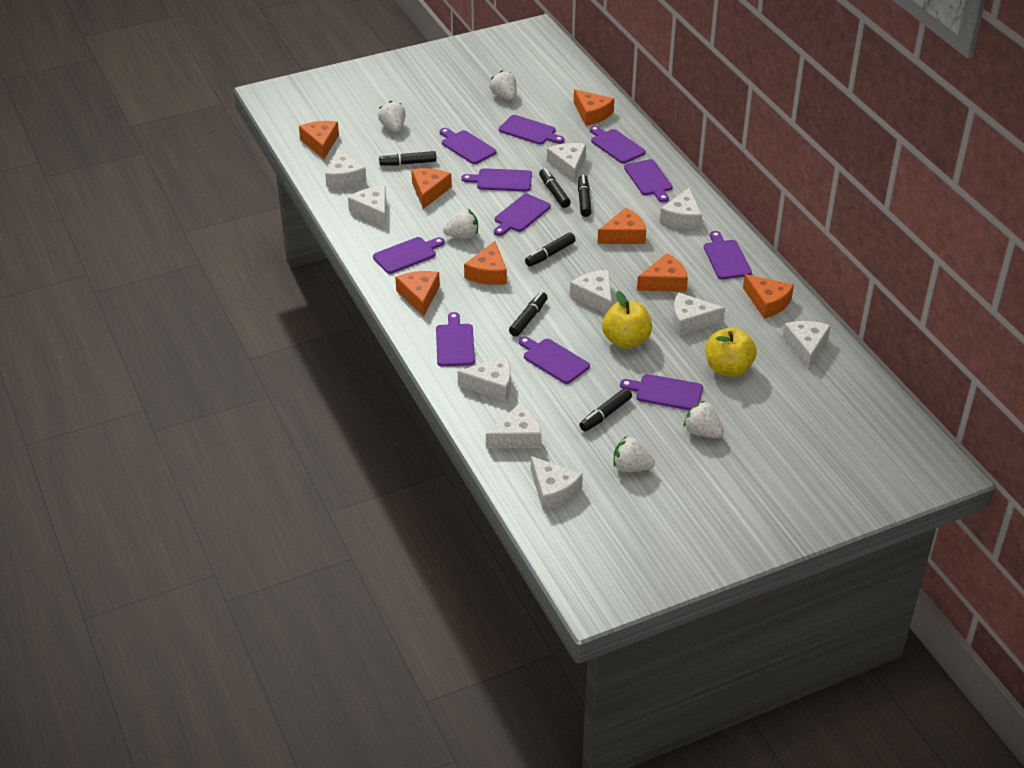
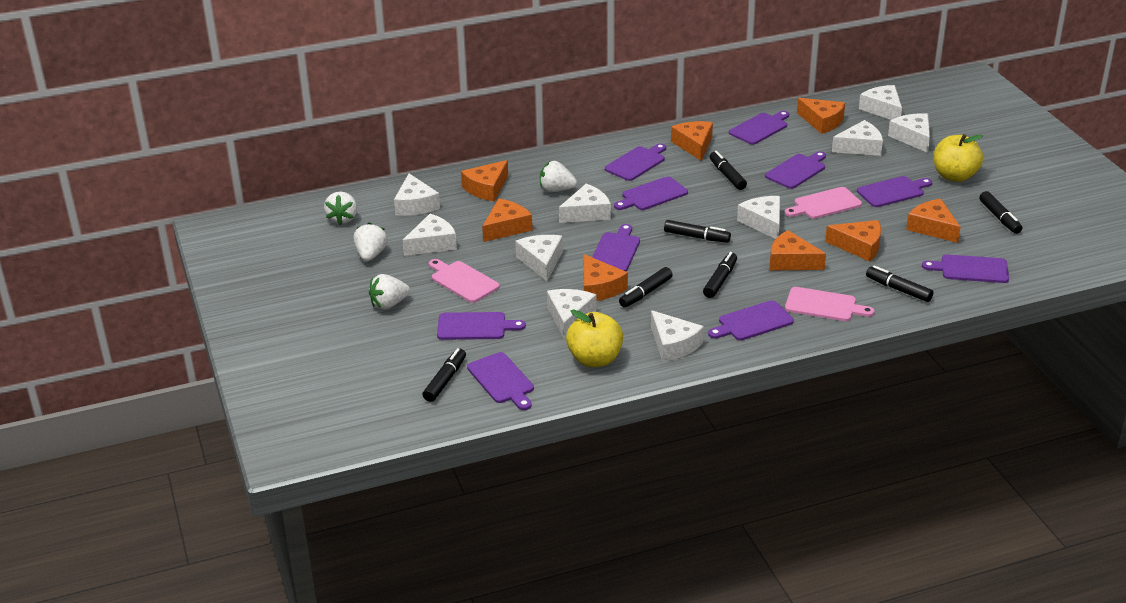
black marker: 6 -> 7
pink cutting board: 0 -> 3
purple cutting board: 11 -> 10
white strawberry: 5 -> 4

